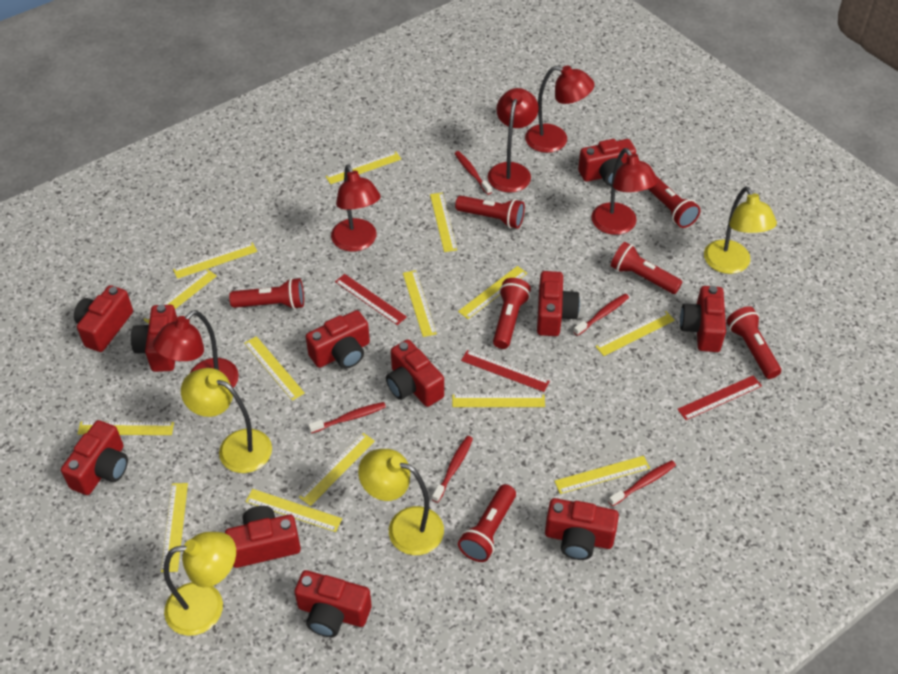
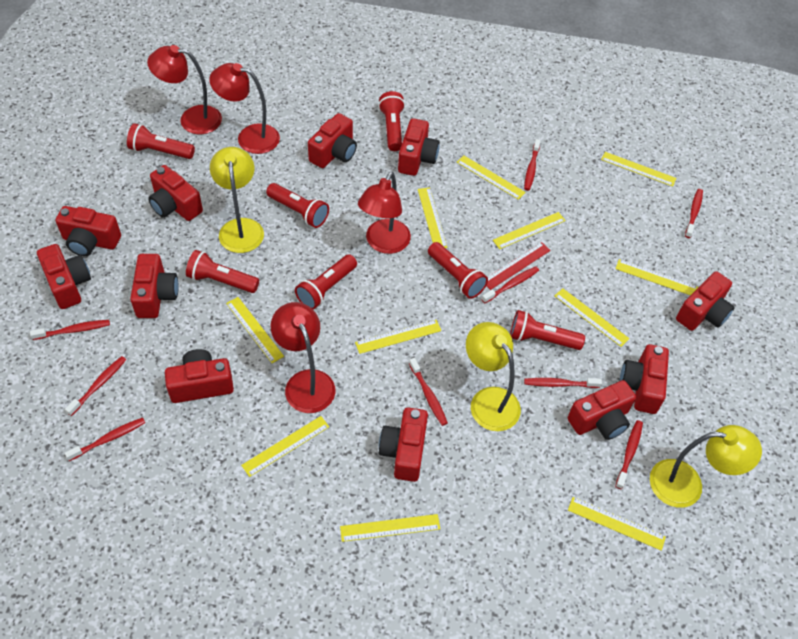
red lamp: 5 -> 4
red ruler: 3 -> 1
red toothbrush: 5 -> 9
yellow lamp: 4 -> 3
yellow ruler: 14 -> 11

